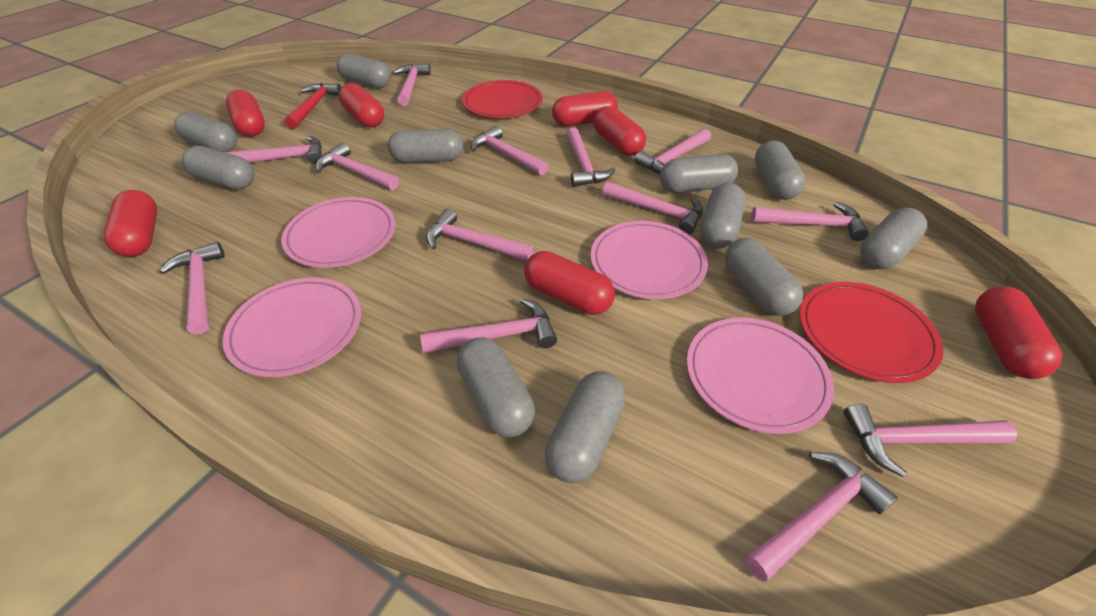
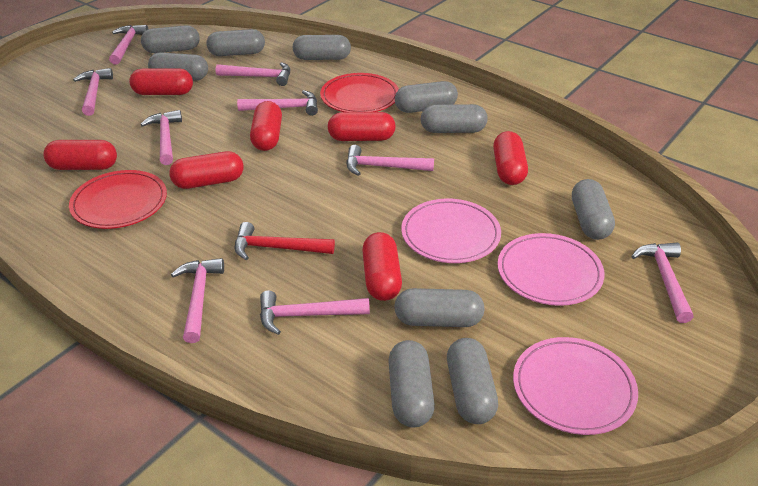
grey capsule: 11 -> 10
pink hammer: 13 -> 9
pink plate: 4 -> 3

